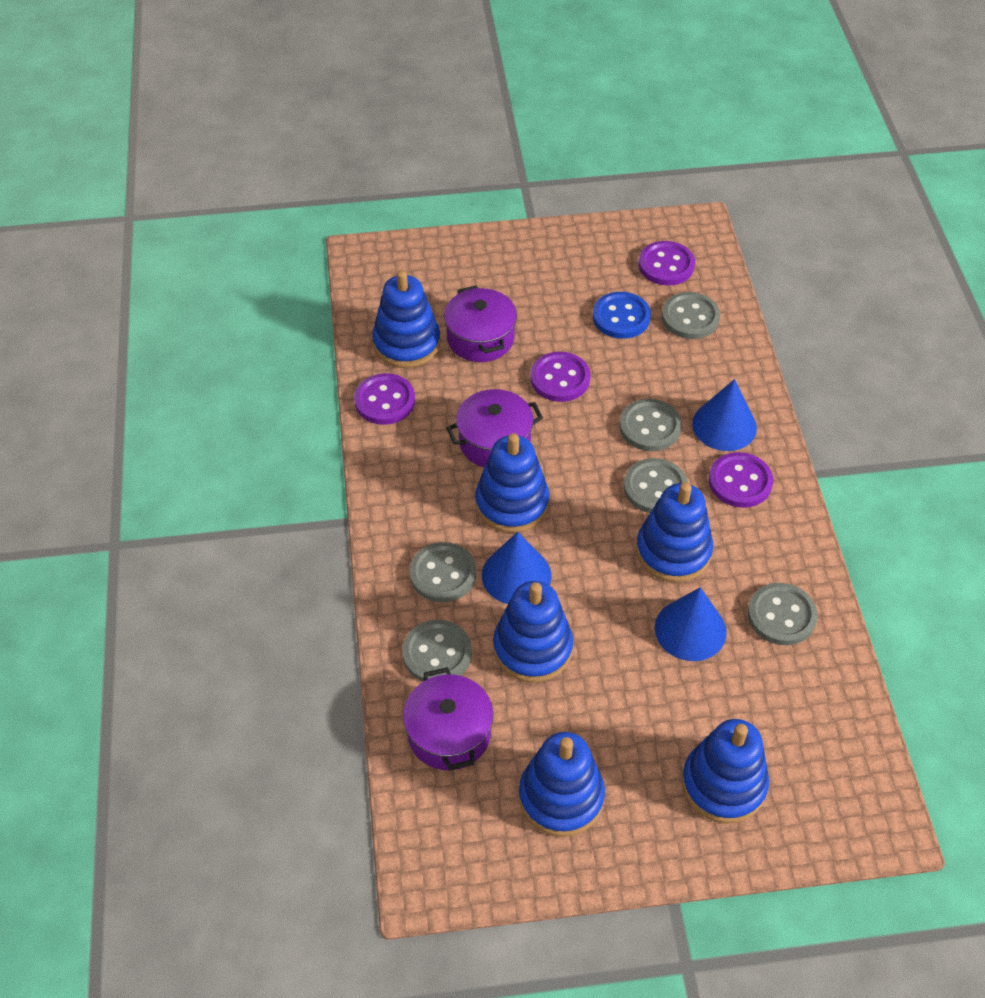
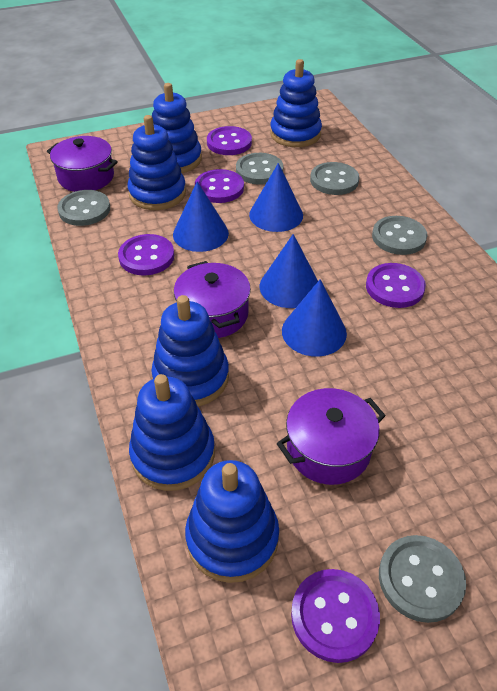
blue button: 1 -> 0
blue cone: 3 -> 4
grey button: 6 -> 5
purple button: 4 -> 5

